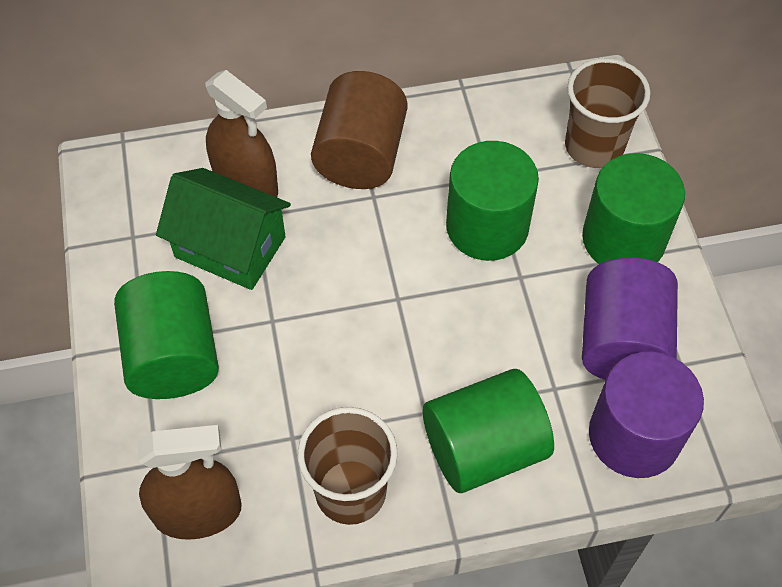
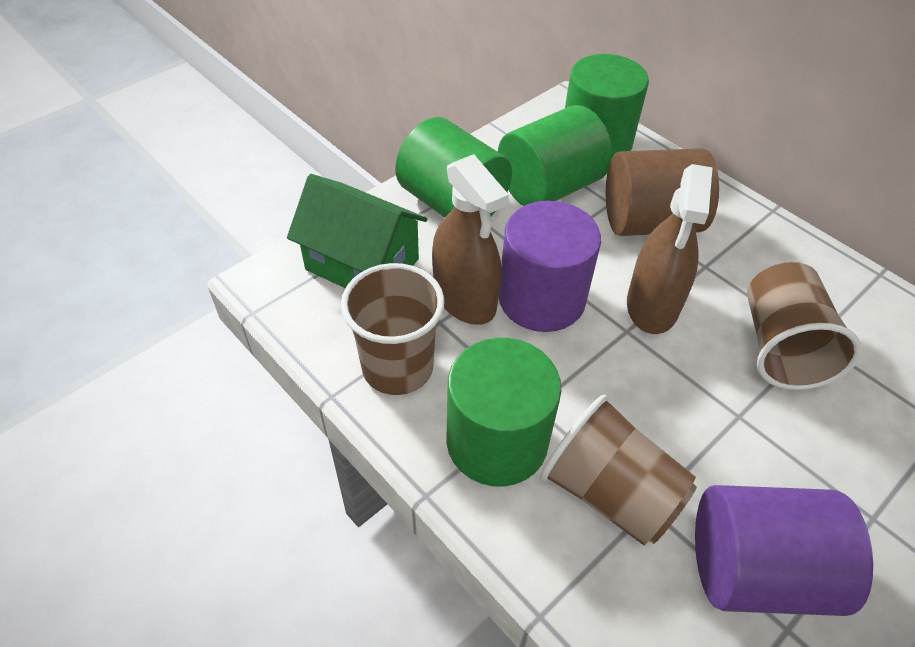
brown cup: 2 -> 3

